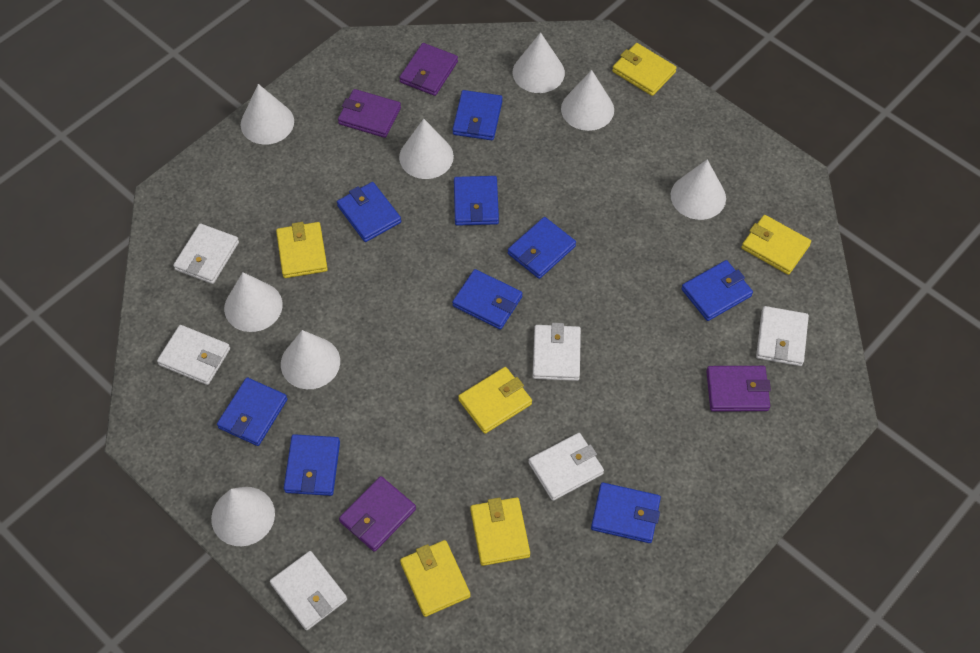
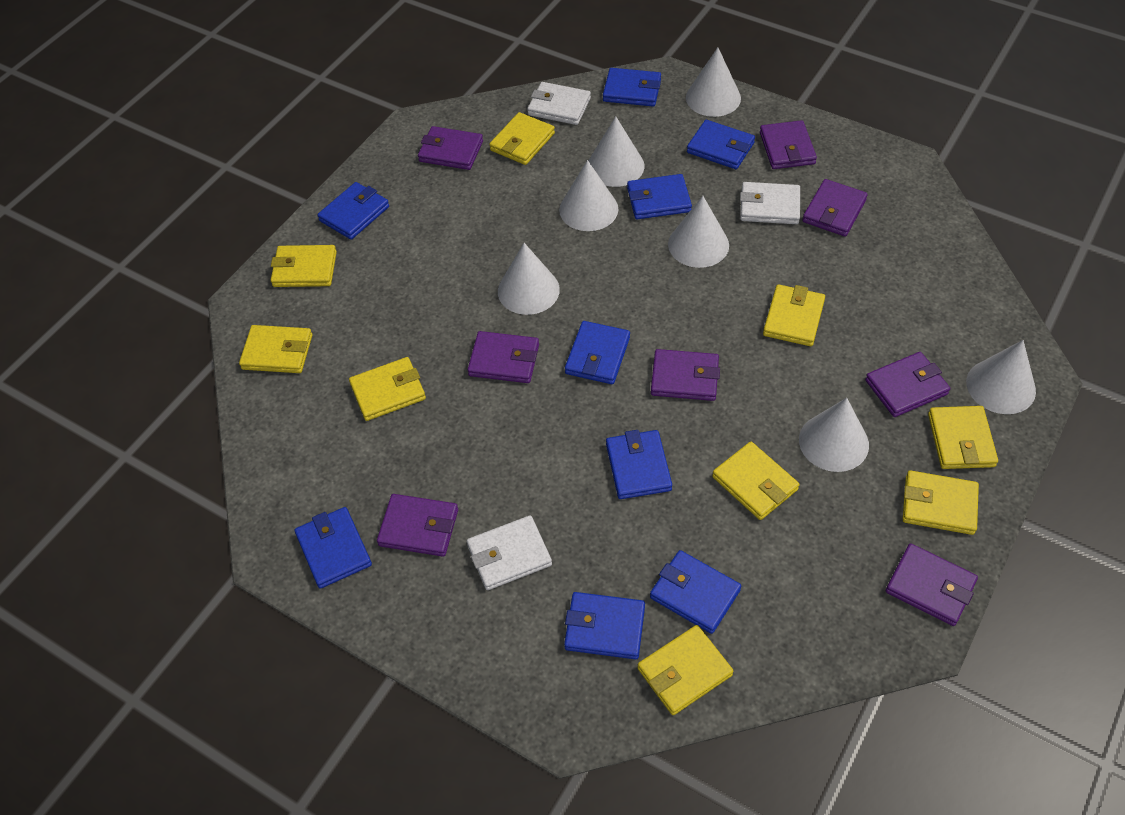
purple wallet: 4 -> 8
white cone: 8 -> 7
white wallet: 6 -> 3
yellow wallet: 6 -> 9

